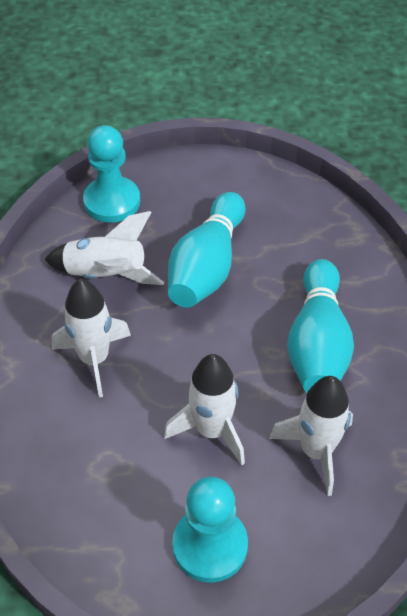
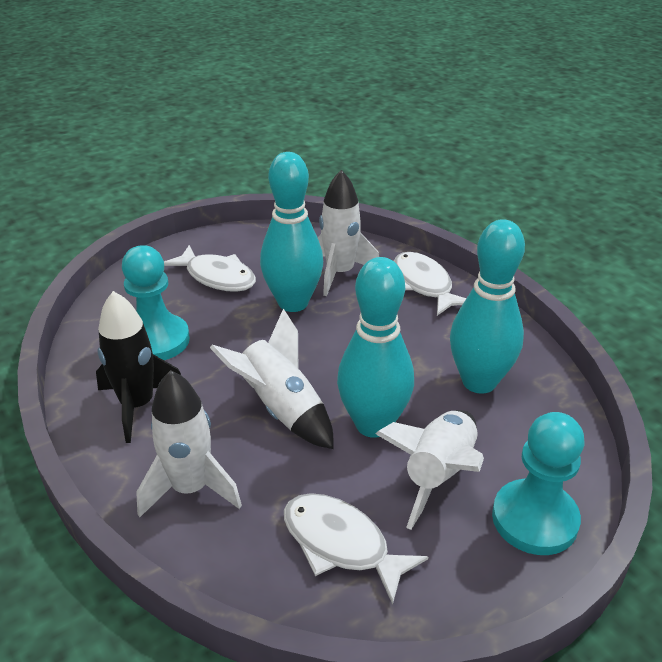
black rocket: 0 -> 1
turquoise bowling pin: 2 -> 3
white fish: 0 -> 3

